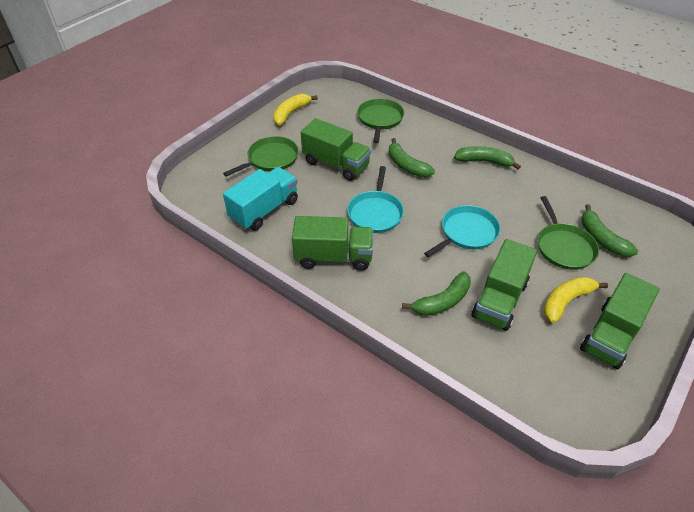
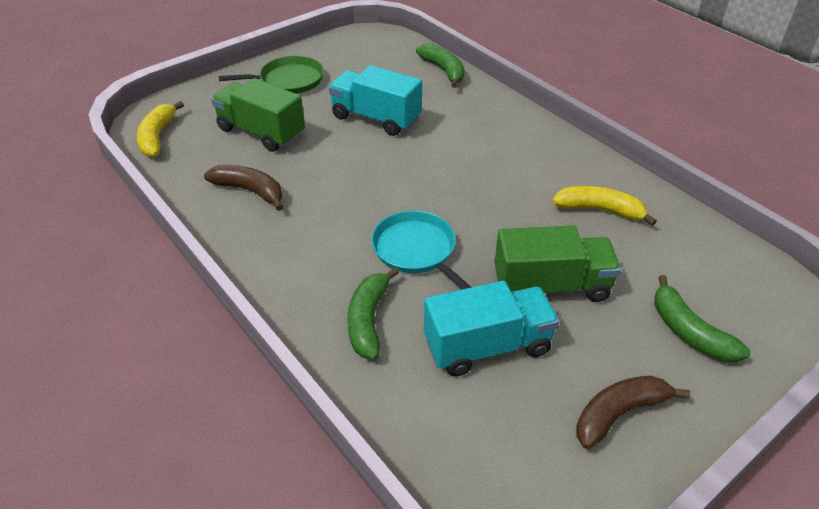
brown banana: 0 -> 2
green banana: 4 -> 3
green pan: 3 -> 1
green truck: 4 -> 2
turquoise pan: 2 -> 1
turquoise truck: 1 -> 2

